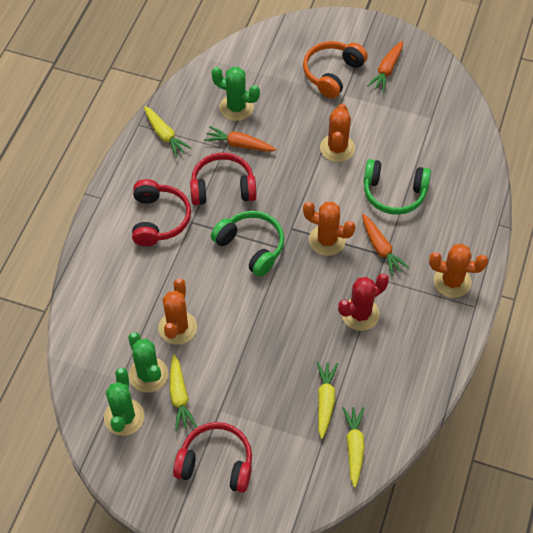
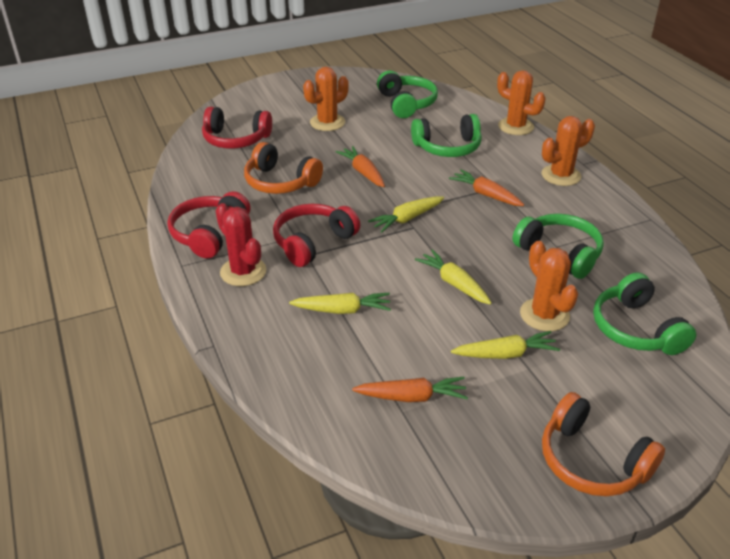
green cactus: 3 -> 0
green headphones: 2 -> 4
orange headphones: 1 -> 2

